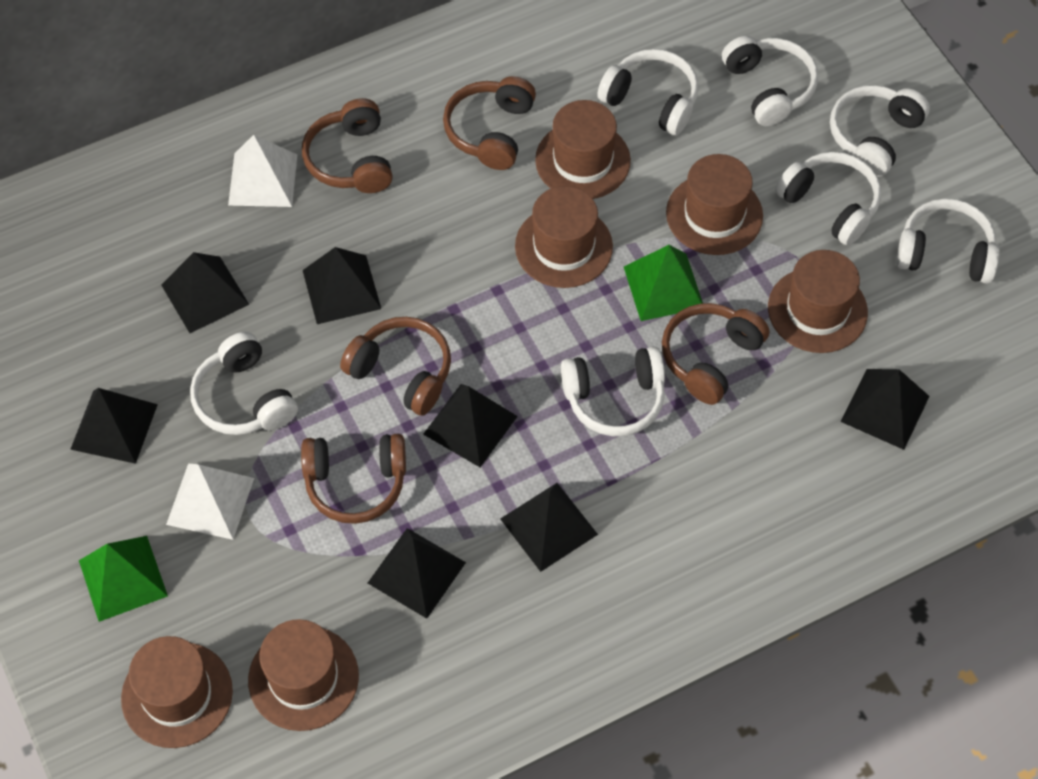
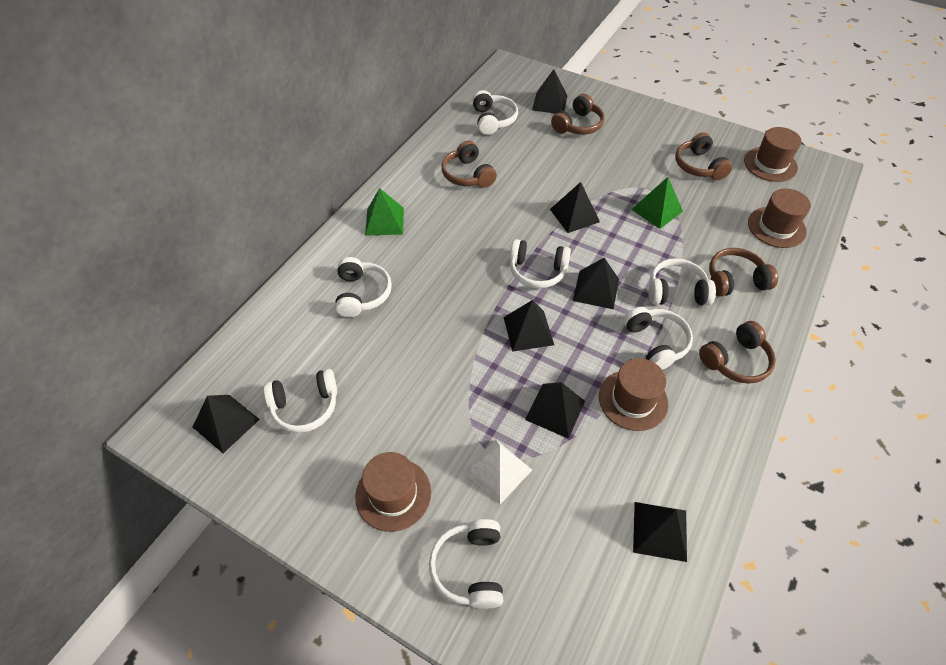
brown hat: 6 -> 4
white pyramid: 2 -> 1

